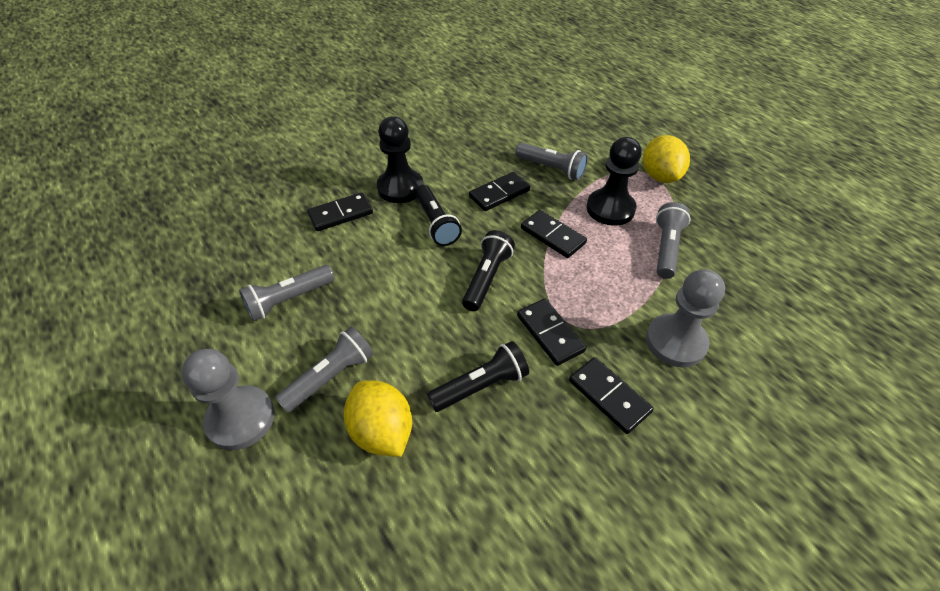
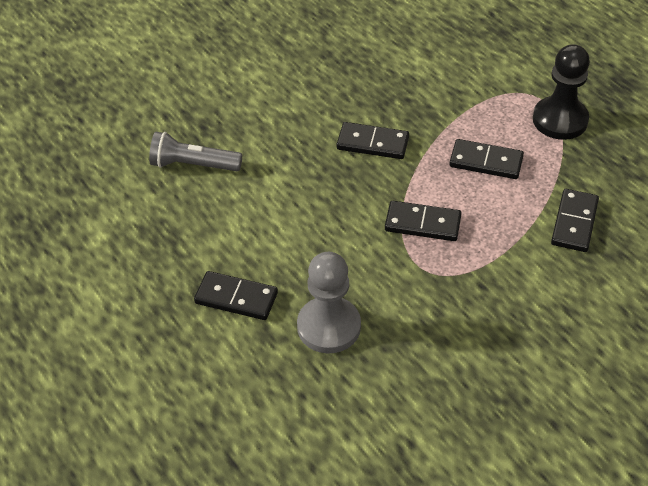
black flashlight: 3 -> 0
black pawn: 2 -> 1
grey flashlight: 4 -> 1
grey pawn: 2 -> 1
yellow lemon: 2 -> 0

